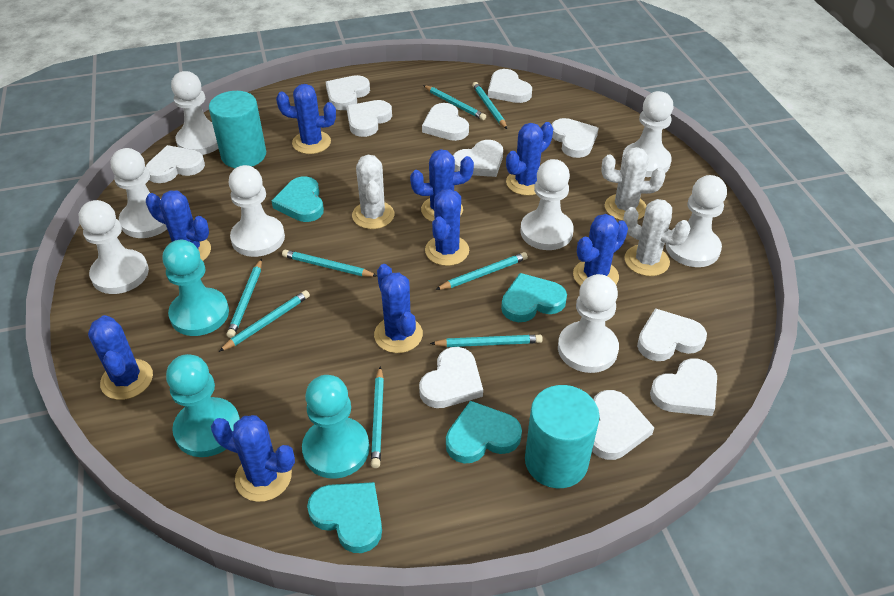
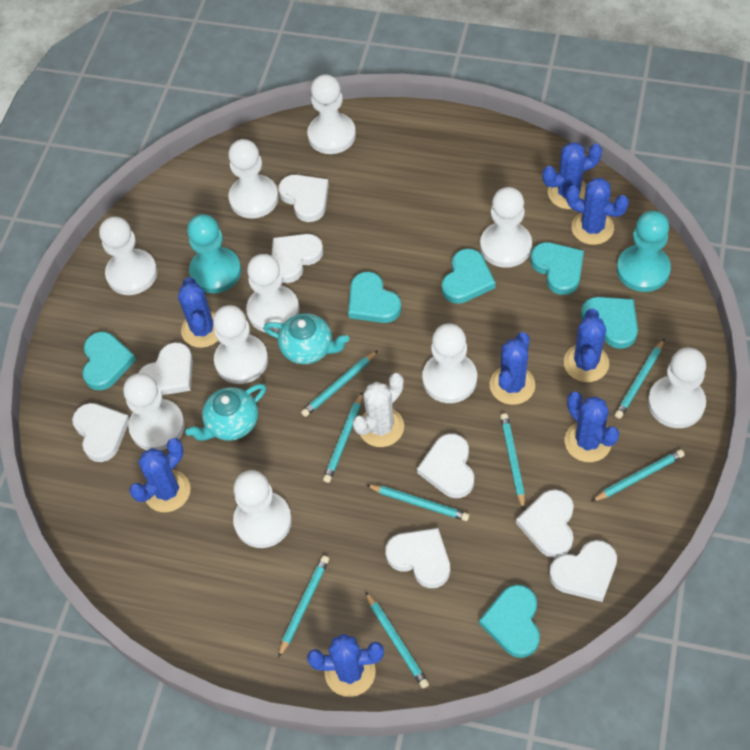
blue cactus: 9 -> 8
turquoise cylinder: 2 -> 0
turquoise heart: 4 -> 6
turquoise pawn: 3 -> 2
turquoise teapot: 0 -> 2
white cactus: 3 -> 1
white heart: 11 -> 8
white pawn: 8 -> 10

